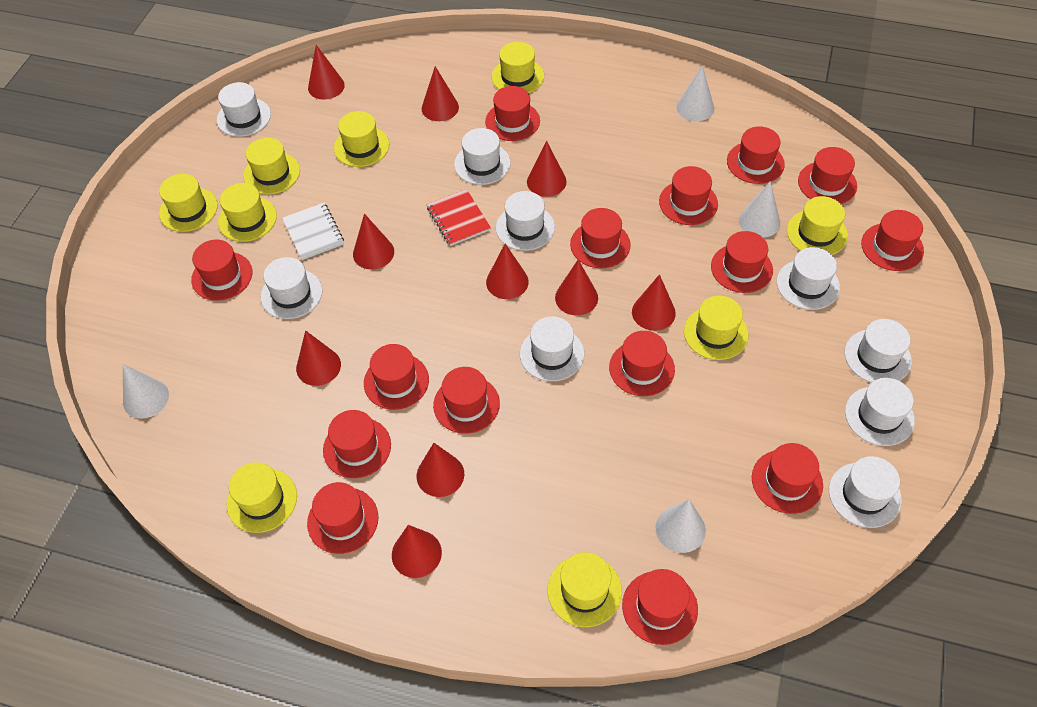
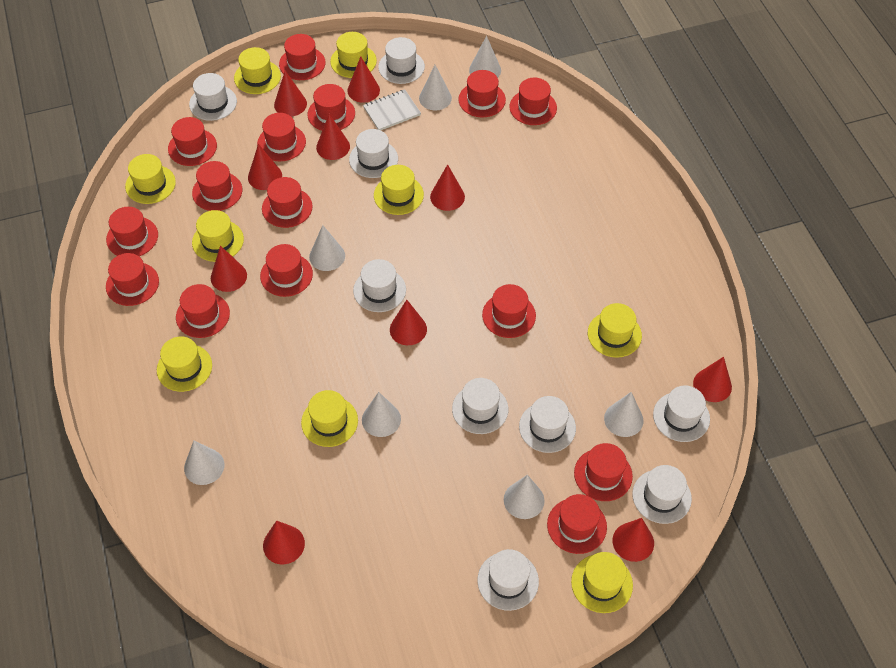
red notebook: 1 -> 0
white cone: 4 -> 7

